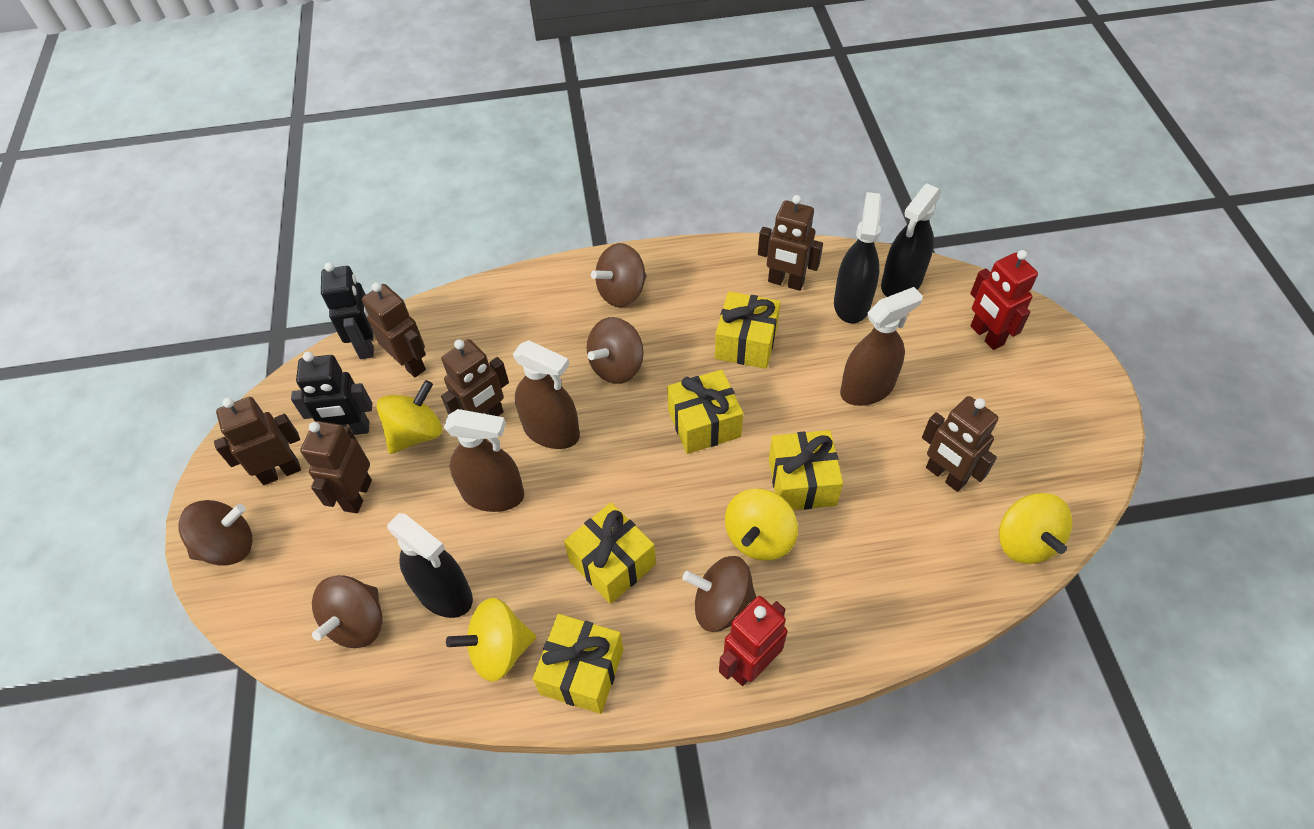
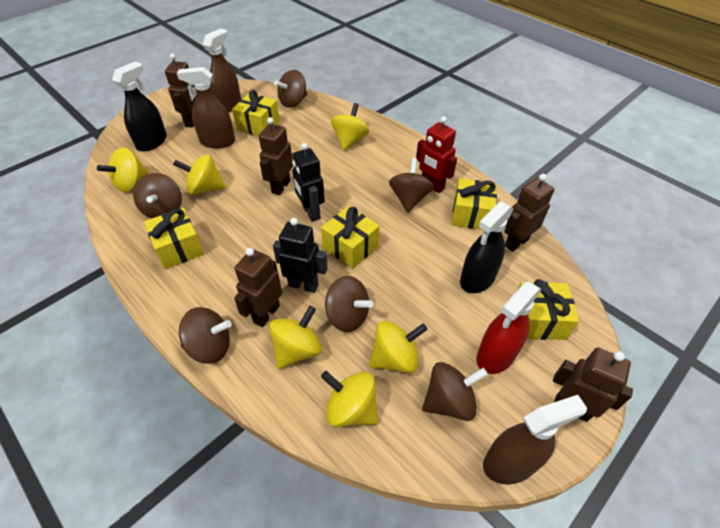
black spray bottle: 3 -> 2
brown robot: 6 -> 5
brown spinning top: 5 -> 6
red robot: 2 -> 1
red spray bottle: 0 -> 1
yellow spinning top: 4 -> 6

